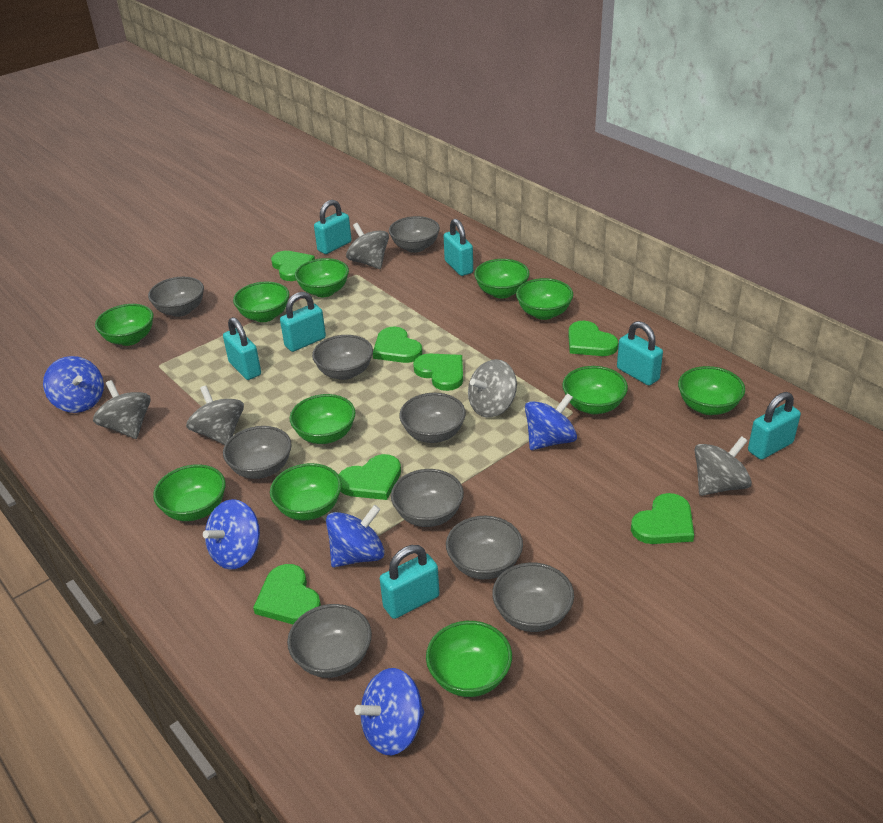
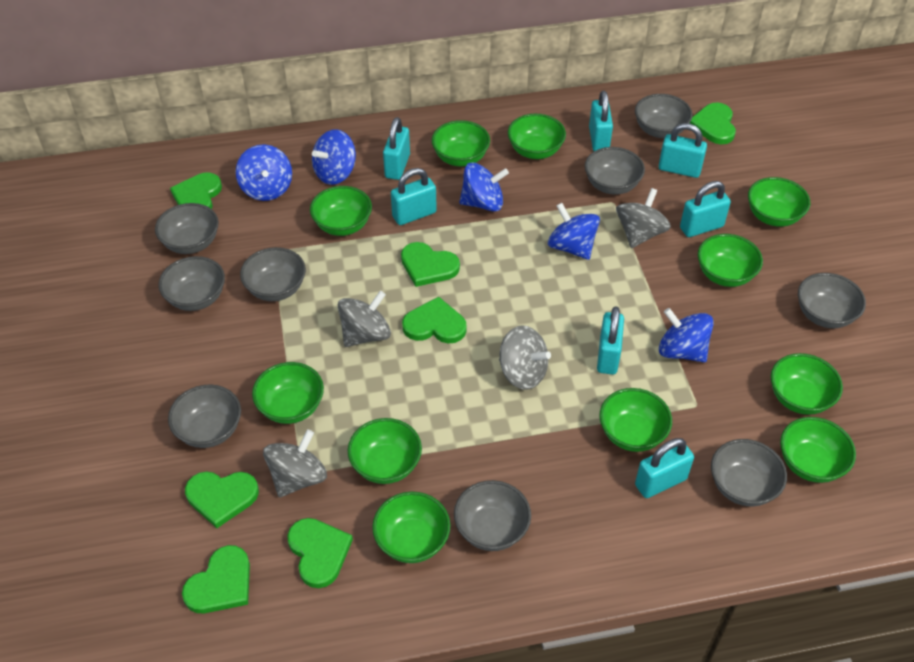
grey spinning top: 5 -> 4

